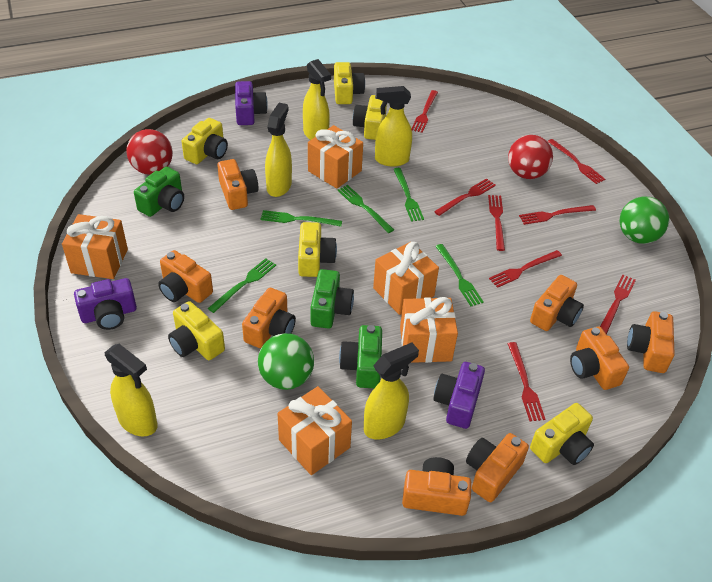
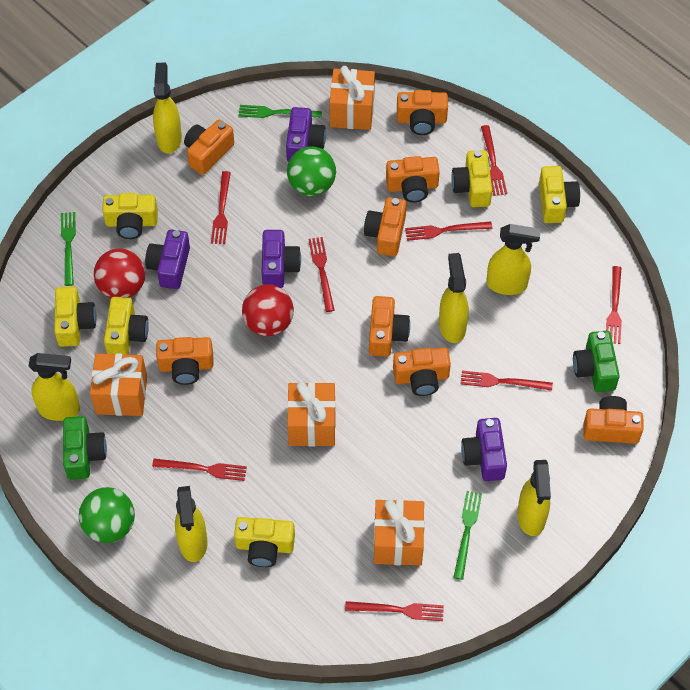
green camera: 3 -> 2
green fork: 5 -> 3
orange gift: 5 -> 4
purple camera: 3 -> 4
yellow spray bottle: 5 -> 6

